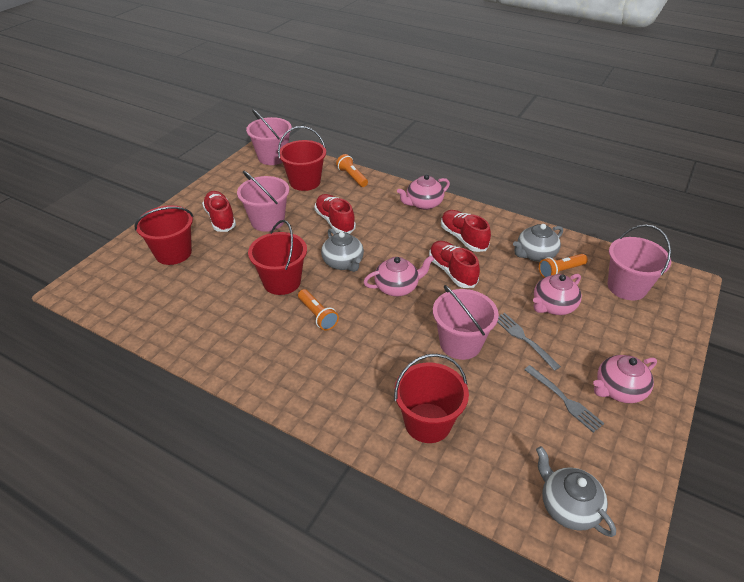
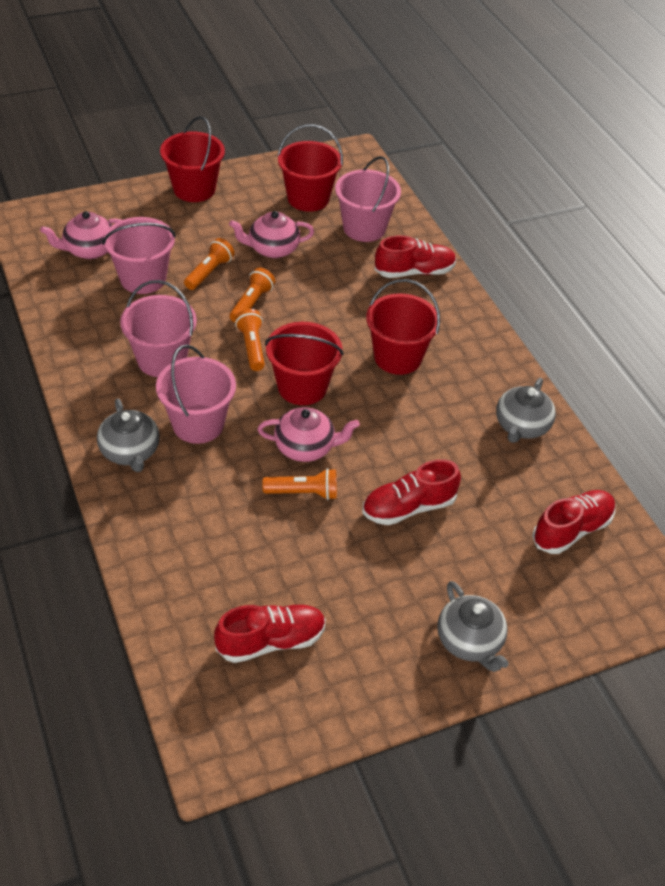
grey fork: 2 -> 0
orange flashlight: 3 -> 4
pink teapot: 4 -> 3

